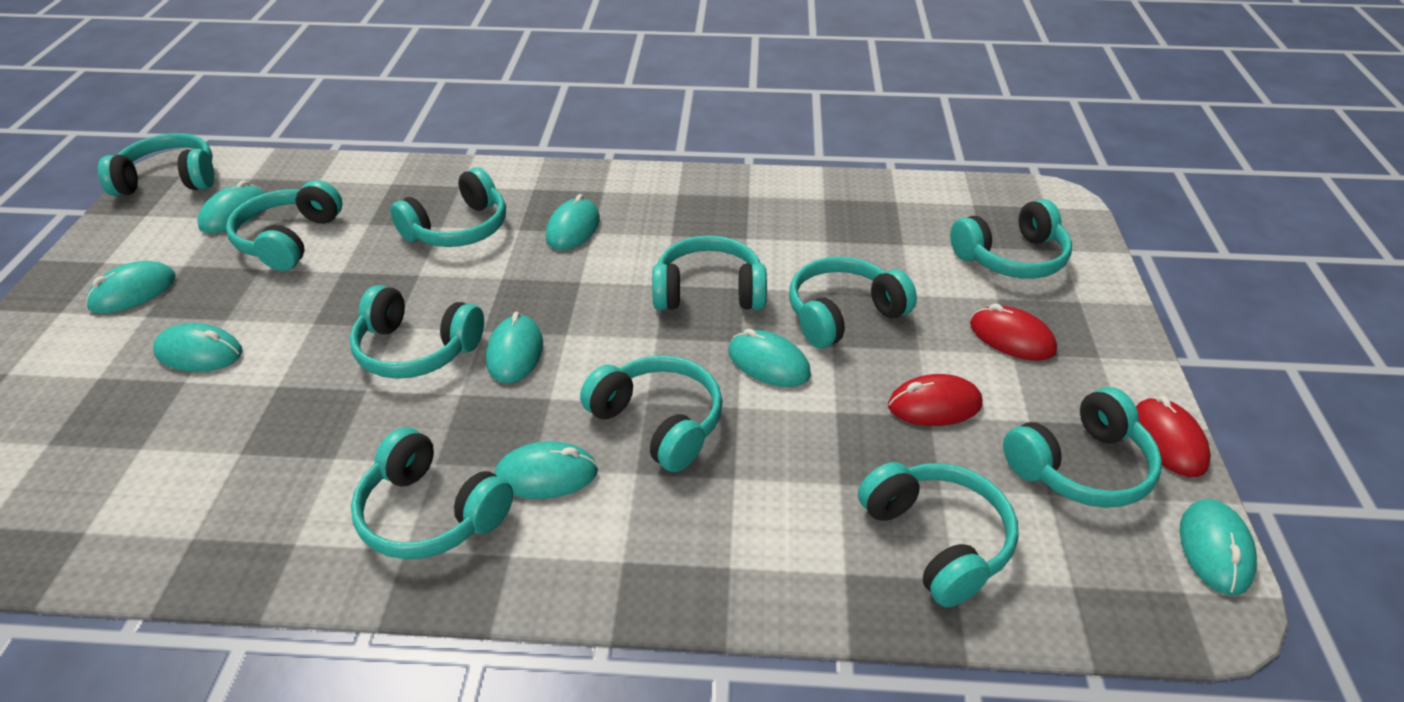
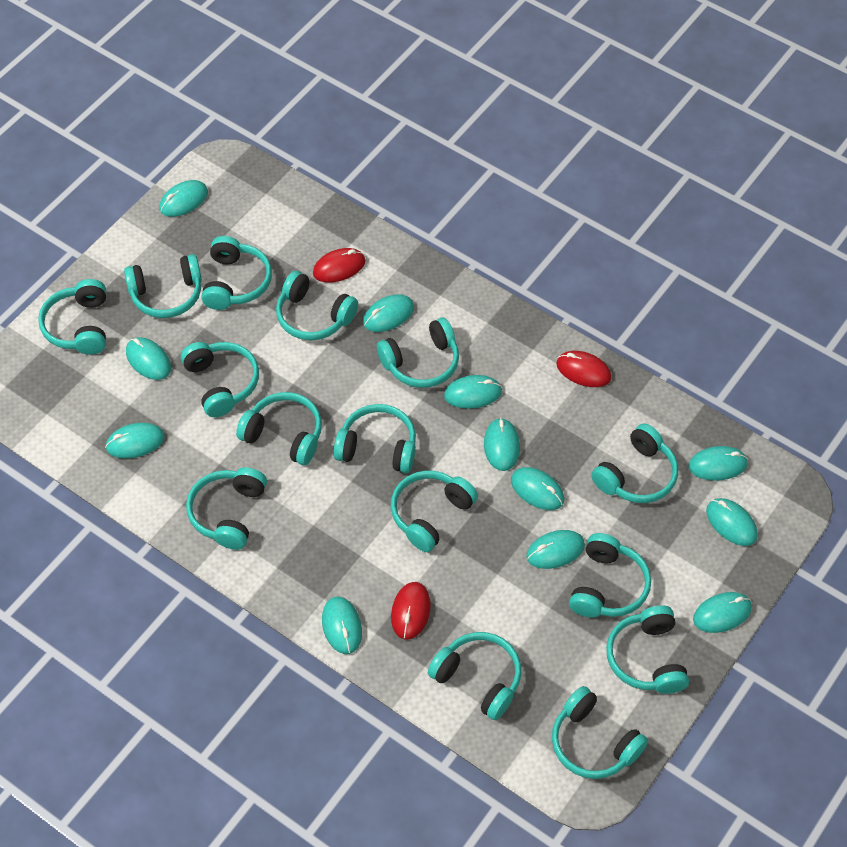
turquoise headphones: 11 -> 15
turquoise mouse: 8 -> 12

